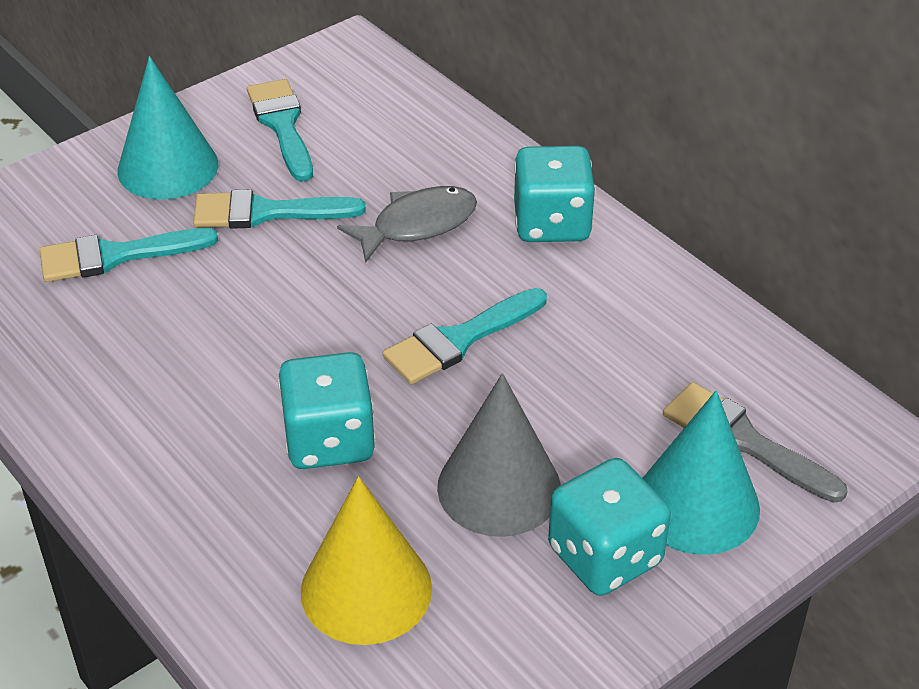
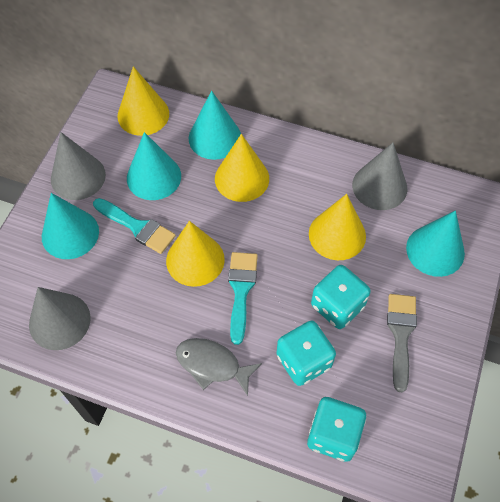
grey cone: 1 -> 3
turquoise brush: 4 -> 2
turquoise cone: 2 -> 4
yellow cone: 1 -> 4

